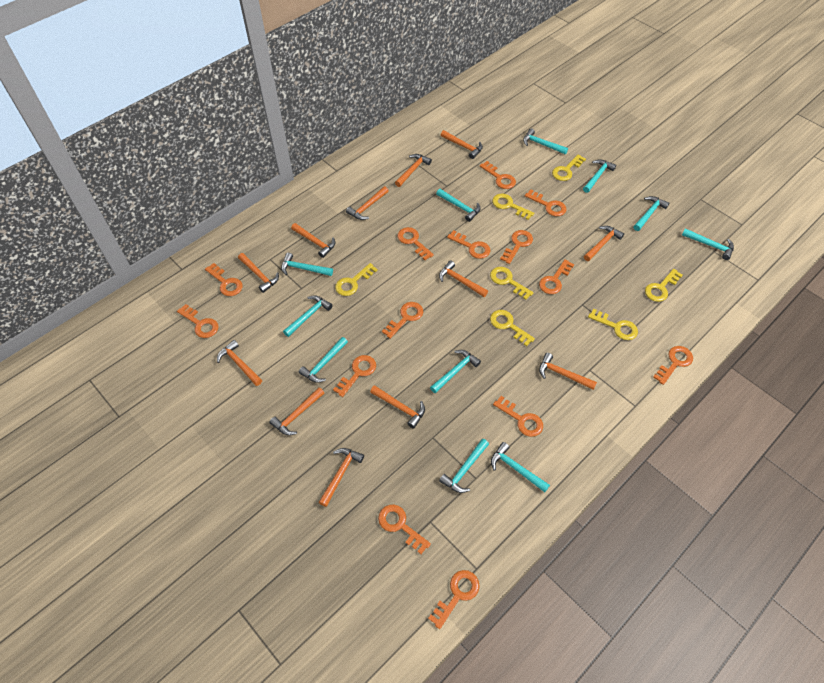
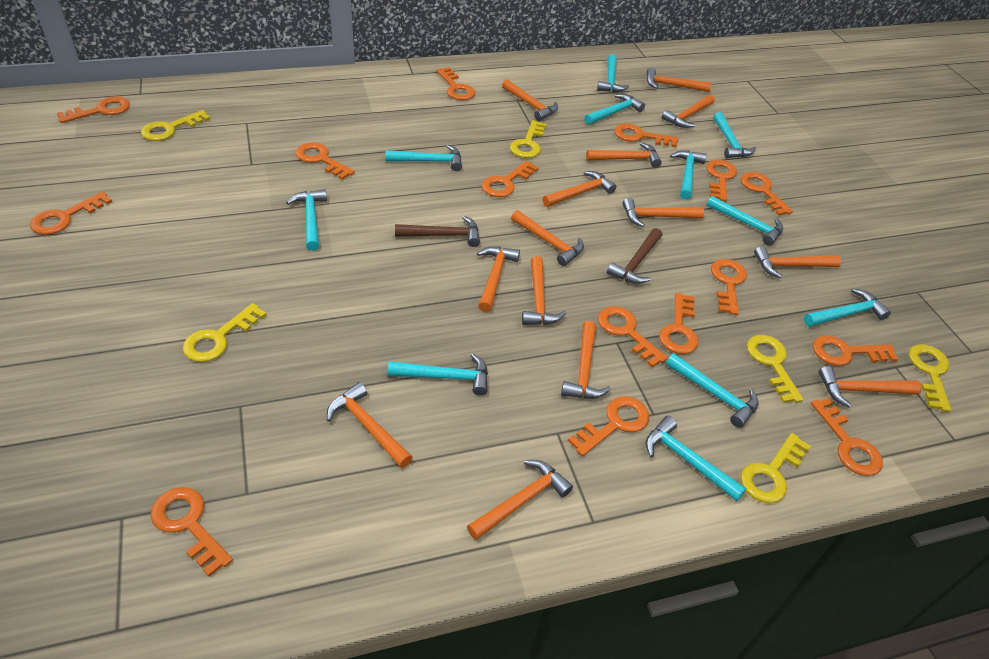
brown hammer: 0 -> 2
orange hammer: 12 -> 14
orange key: 14 -> 15
yellow key: 7 -> 6

